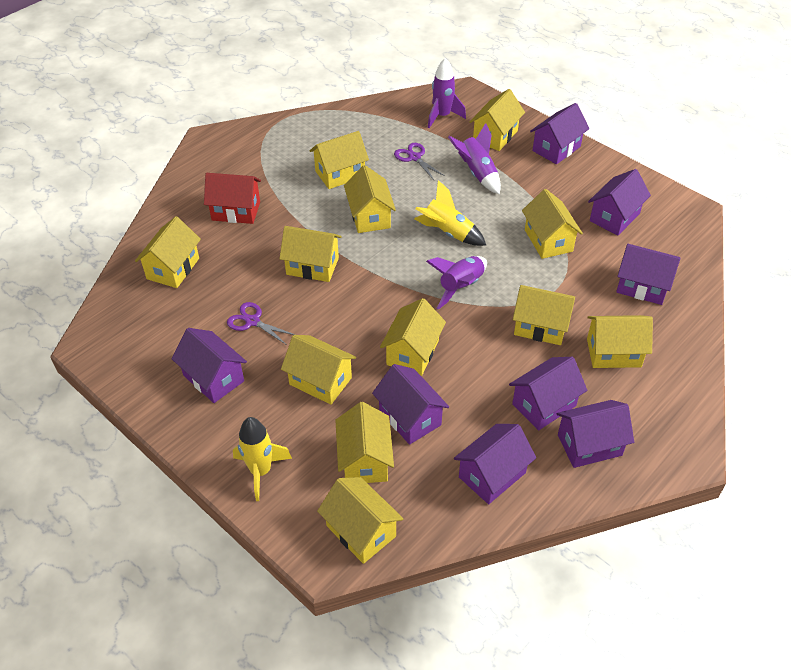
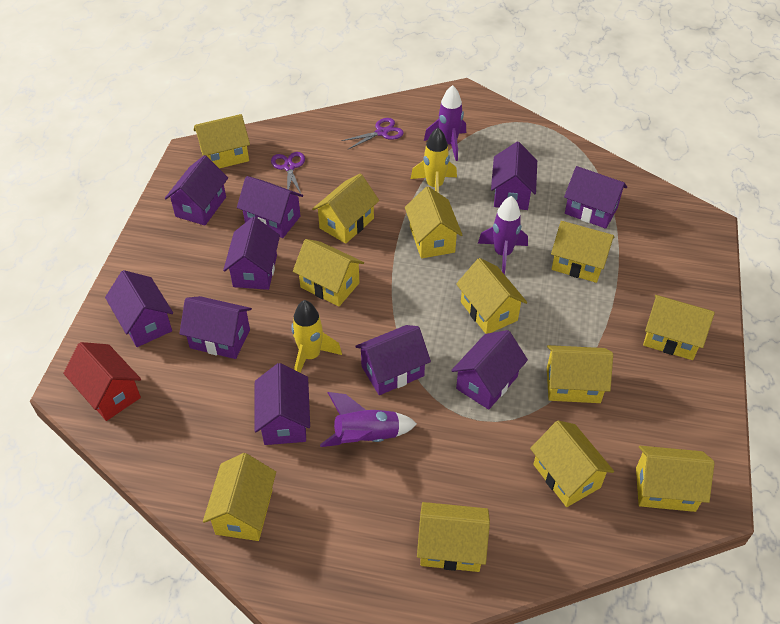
purple house: 8 -> 10

